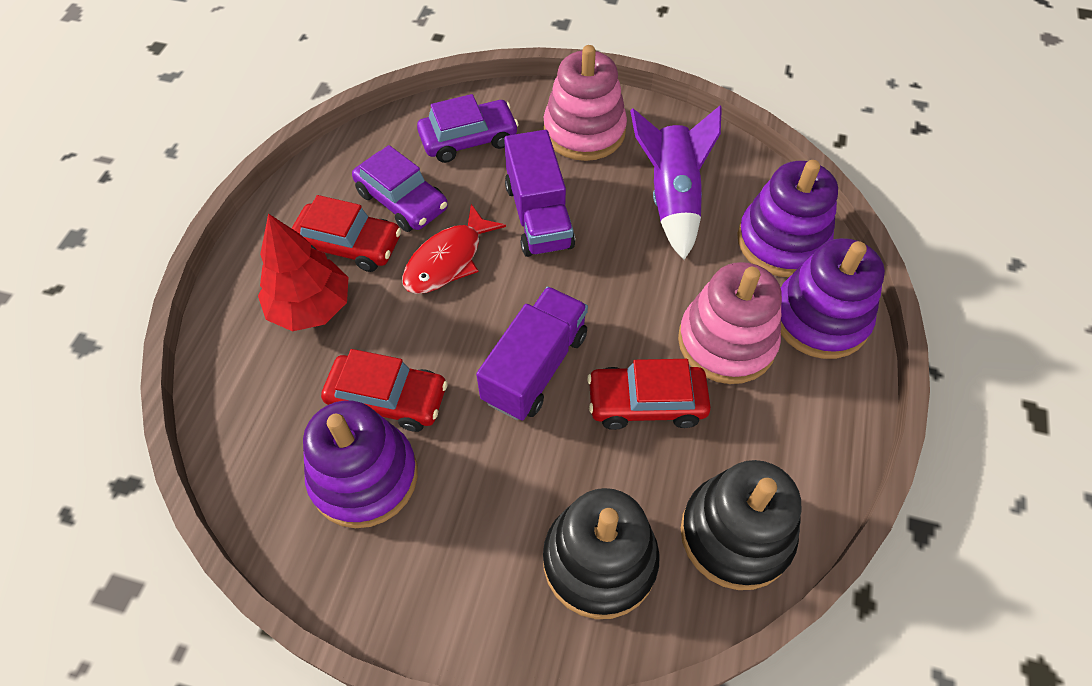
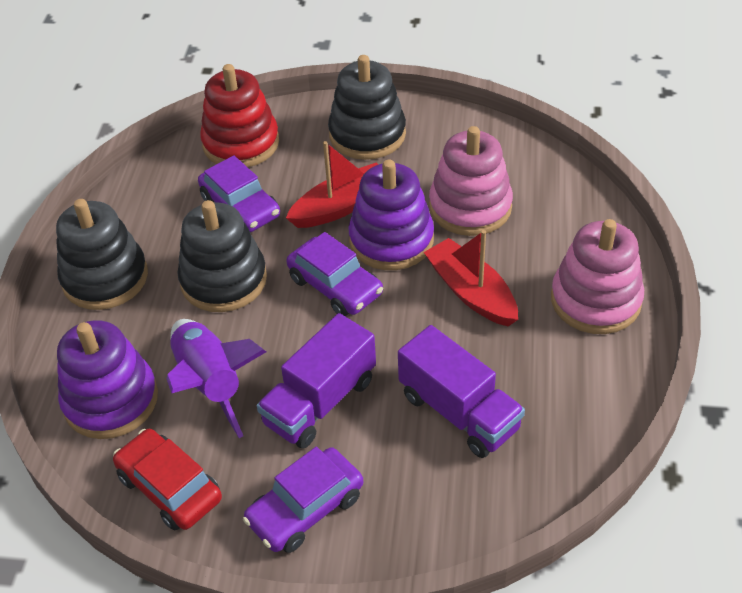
black stacking toy: 2 -> 3
purple car: 2 -> 3
purple stacking toy: 3 -> 2
red boat: 0 -> 2
red car: 3 -> 1
red fish: 1 -> 0
red stacking toy: 0 -> 1
red tree: 1 -> 0

